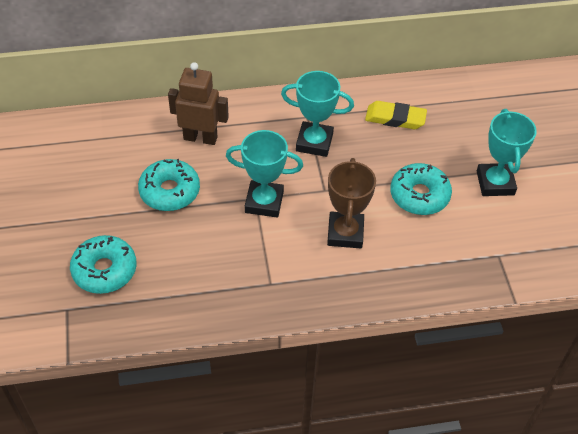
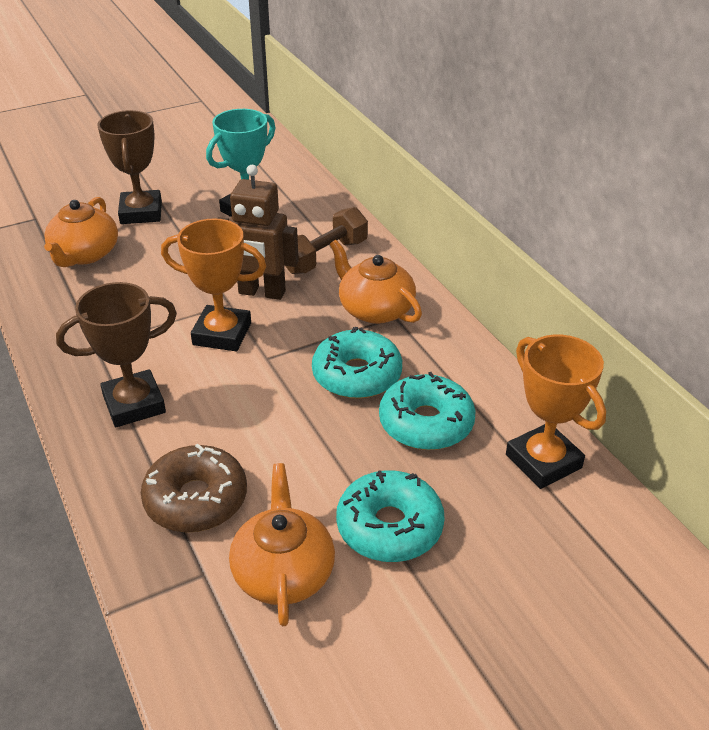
brown donut: 0 -> 1
brown dumbbell: 0 -> 1
brown trophy: 1 -> 2
orange teapot: 0 -> 3
orange trophy: 0 -> 2
turquoise trophy: 3 -> 1
yellow eraser: 1 -> 0

